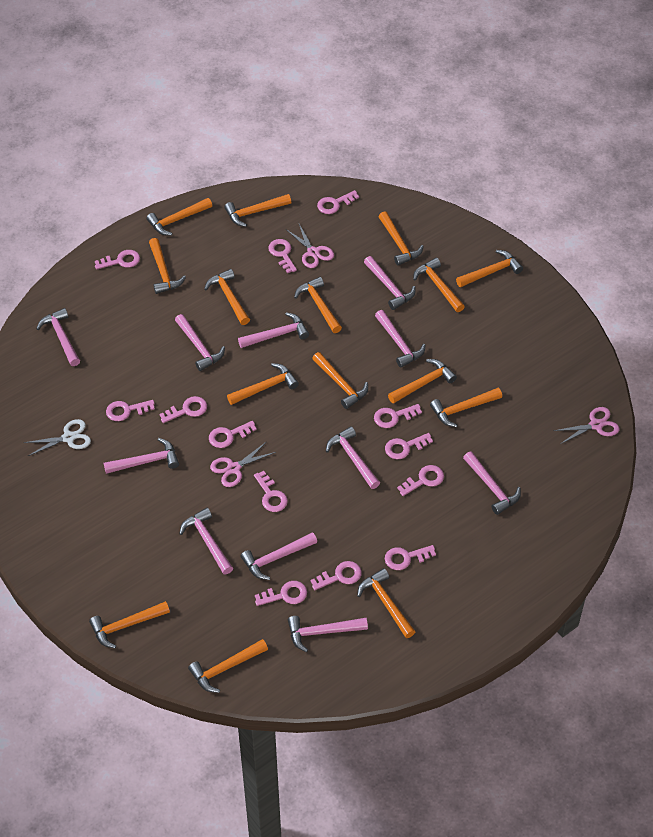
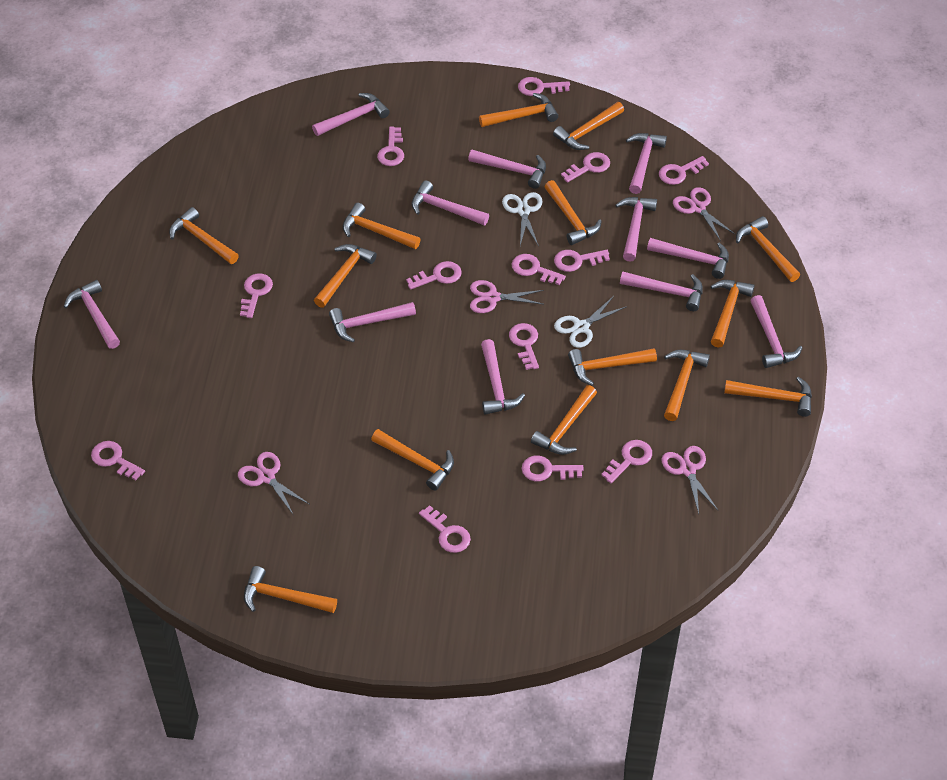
orange hammer: 15 -> 14
pink scissors: 3 -> 4
white scissors: 1 -> 2

